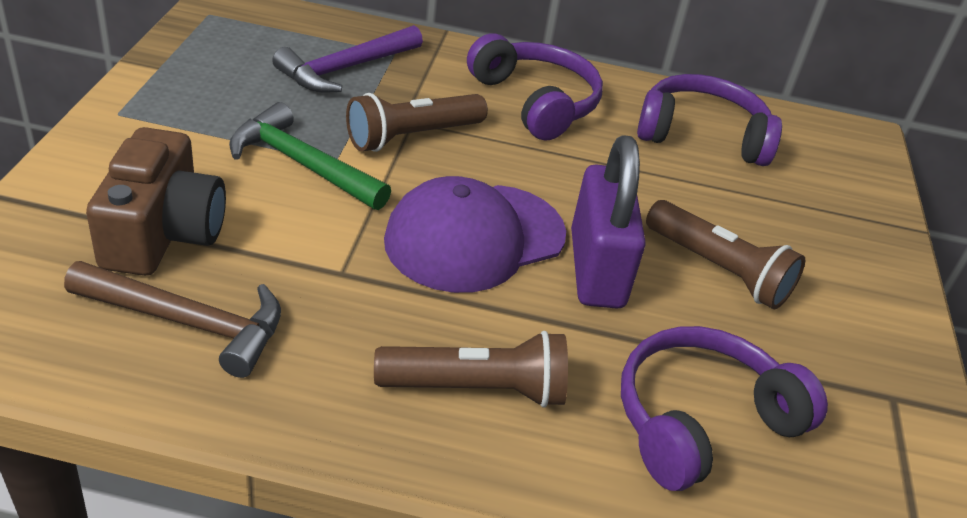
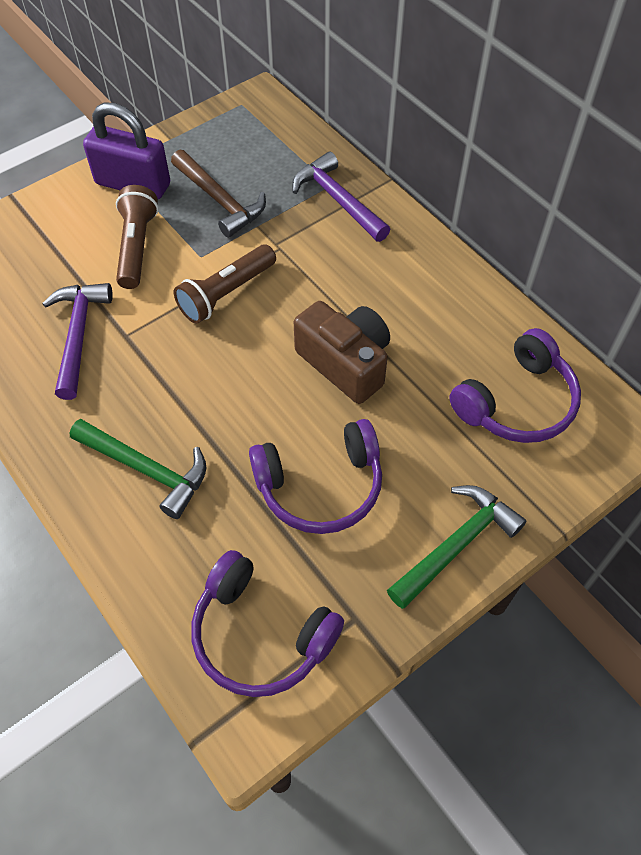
brown flashlight: 3 -> 2
green hammer: 1 -> 2
purple cap: 1 -> 0
purple hammer: 1 -> 2

